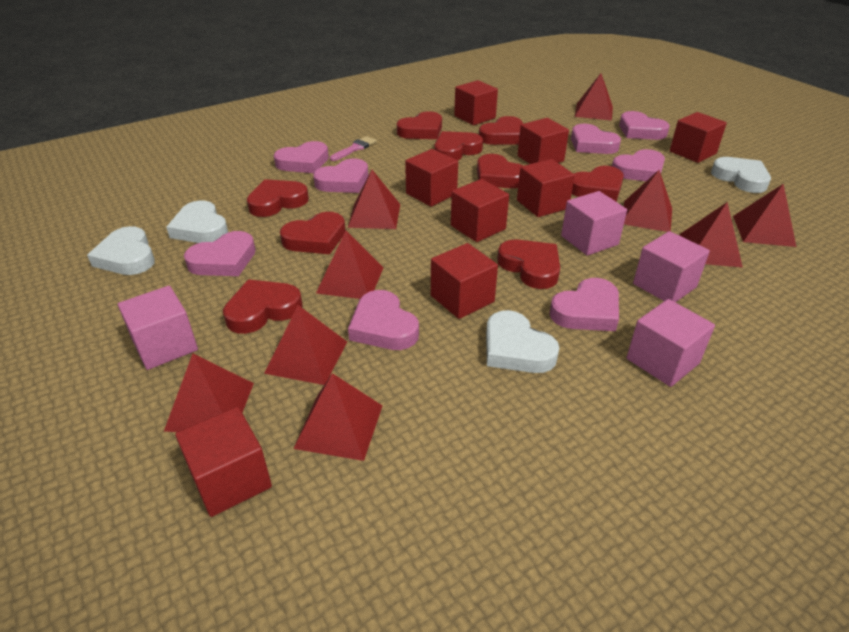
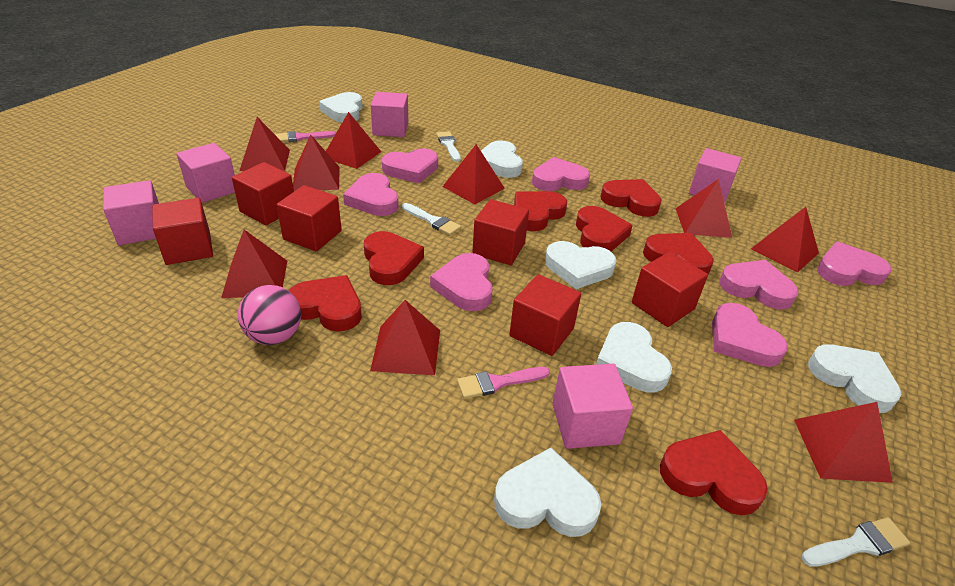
pink ball: 0 -> 1
pink brush: 1 -> 2
pink cube: 4 -> 5
pink heart: 8 -> 7
red cube: 8 -> 6
red heart: 9 -> 7
white brush: 0 -> 3
white heart: 4 -> 6

